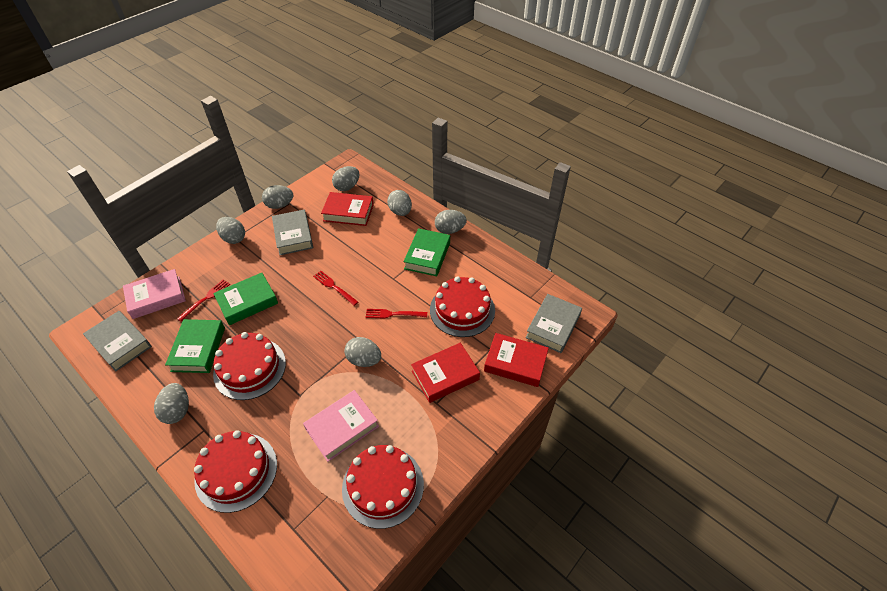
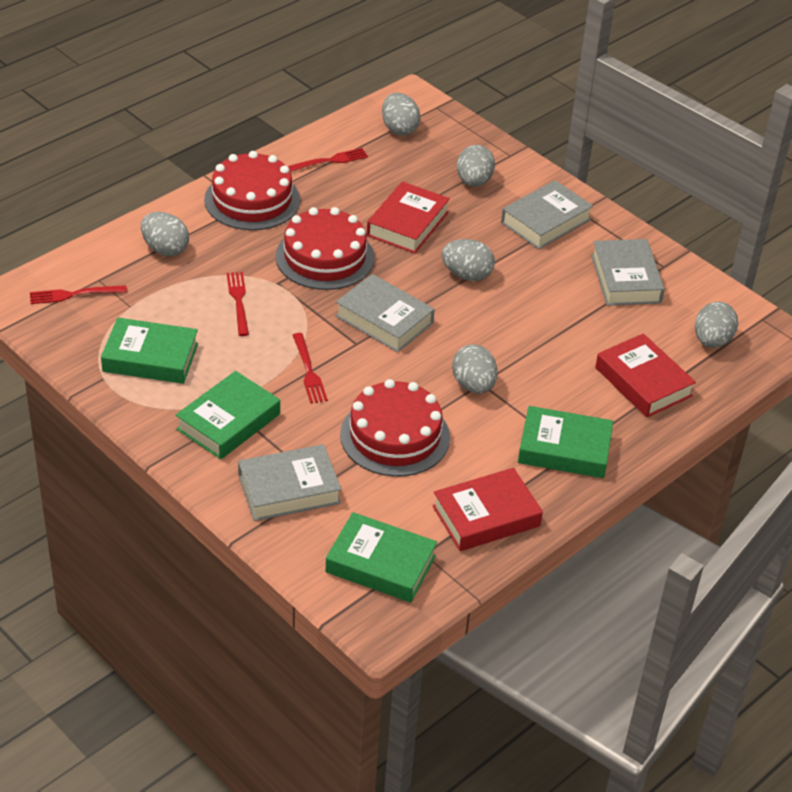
green book: 3 -> 4
grey book: 3 -> 4
grey egg: 7 -> 6
pink book: 2 -> 0
red cake: 4 -> 3
red fork: 3 -> 4

